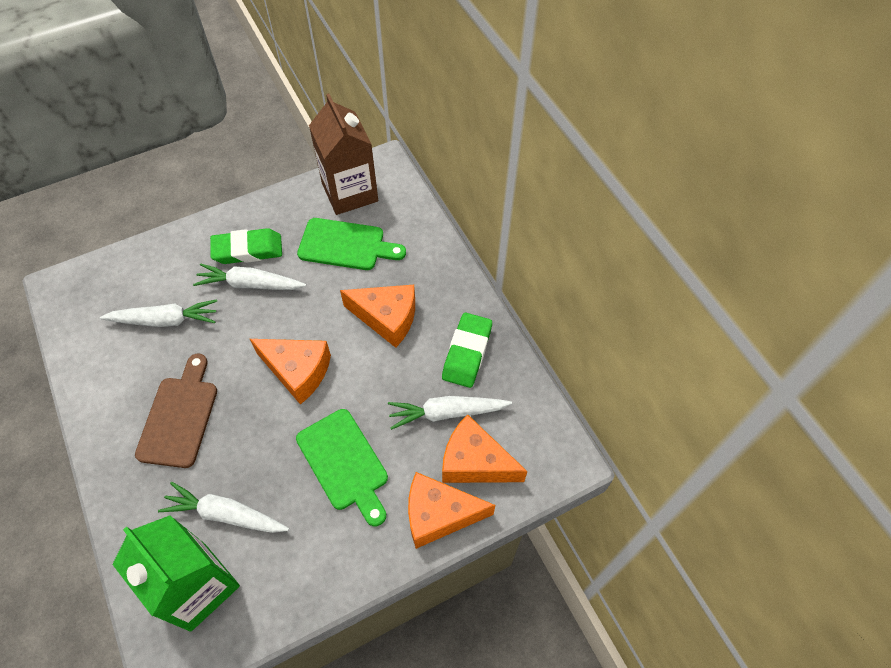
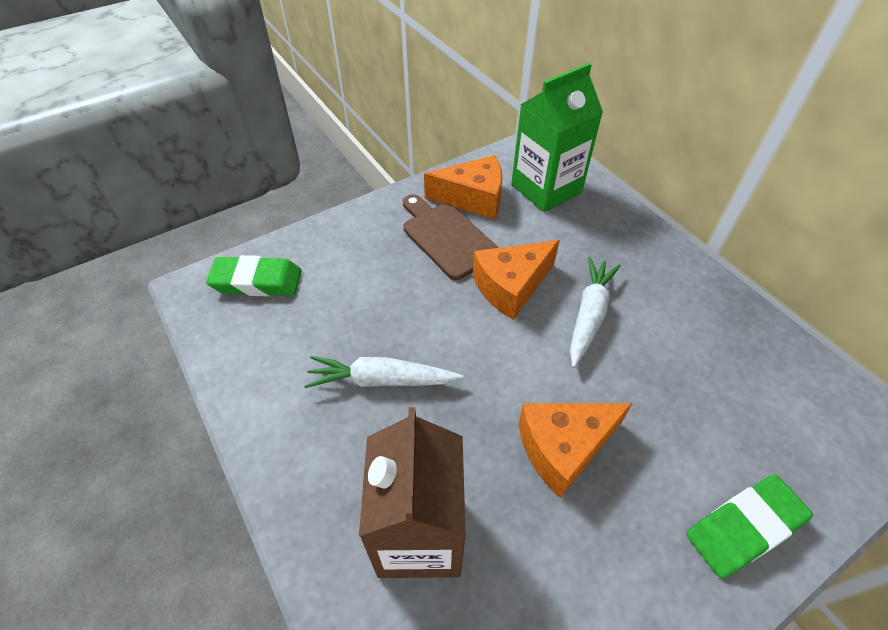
green cutting board: 2 -> 0
orange cheese: 4 -> 3
white carrot: 4 -> 2

